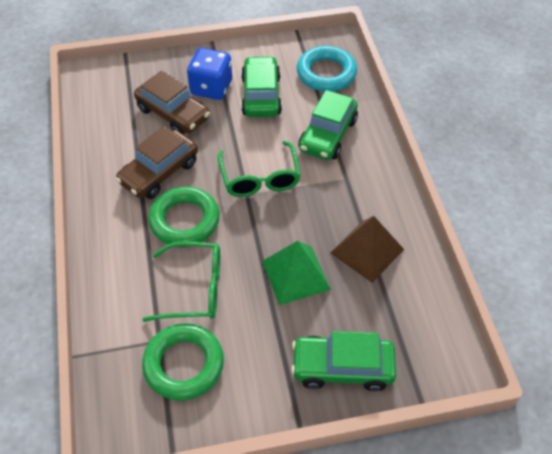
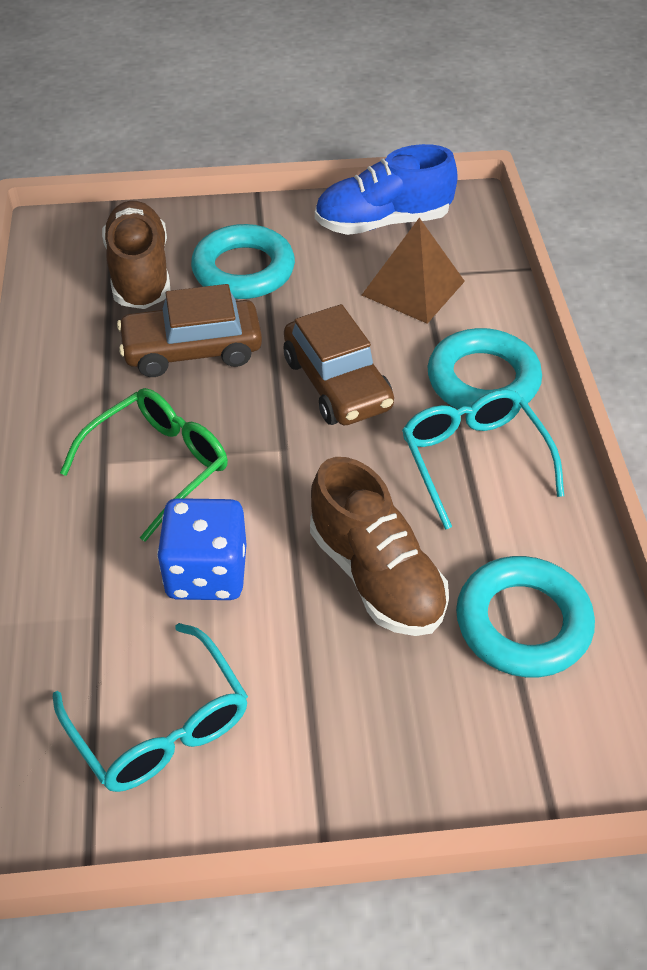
blue shoe: 0 -> 1
brown shoe: 0 -> 2
green car: 3 -> 0
green glasses: 2 -> 1
green pyramid: 1 -> 0
green ring: 2 -> 0
turquoise glasses: 0 -> 2
turquoise ring: 1 -> 3

